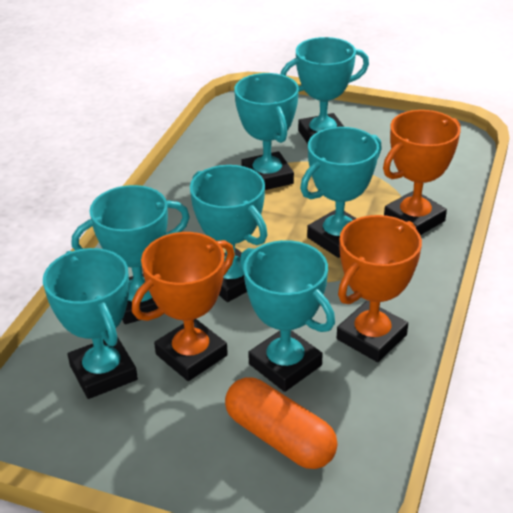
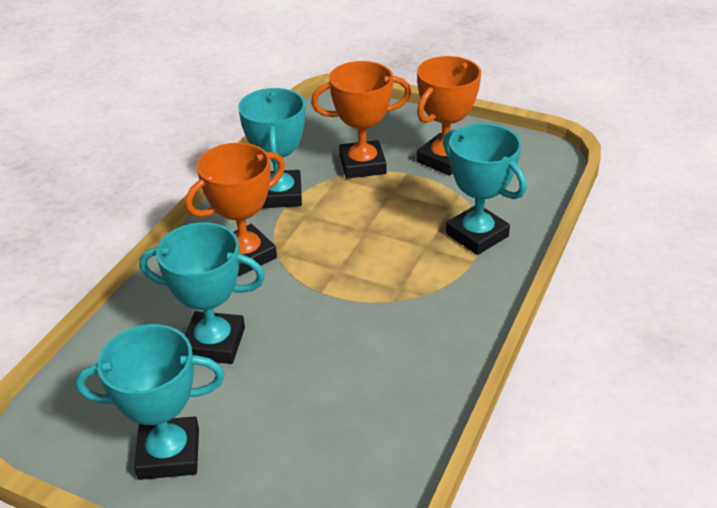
orange capsule: 1 -> 0
turquoise trophy: 7 -> 4

